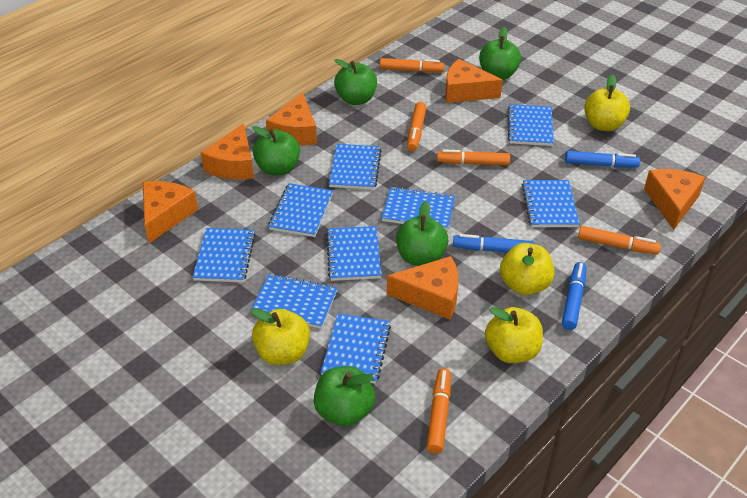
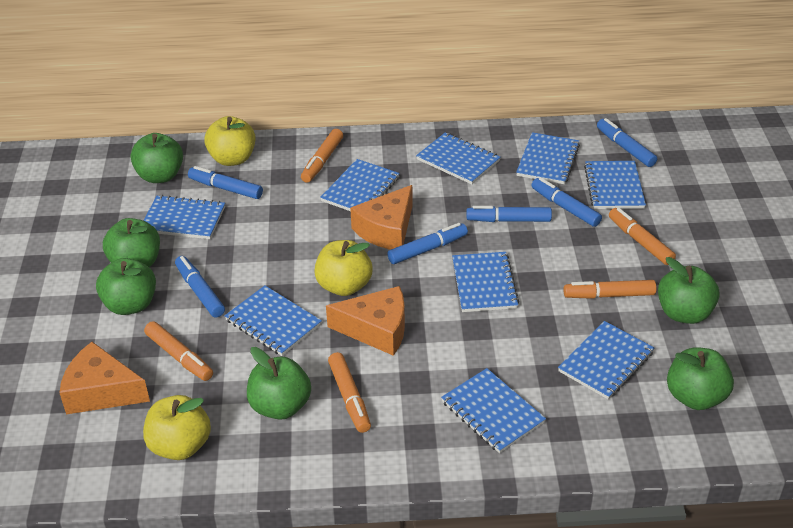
blue marker: 3 -> 6
green apple: 5 -> 6
orange cheese: 6 -> 3
yellow apple: 4 -> 3

